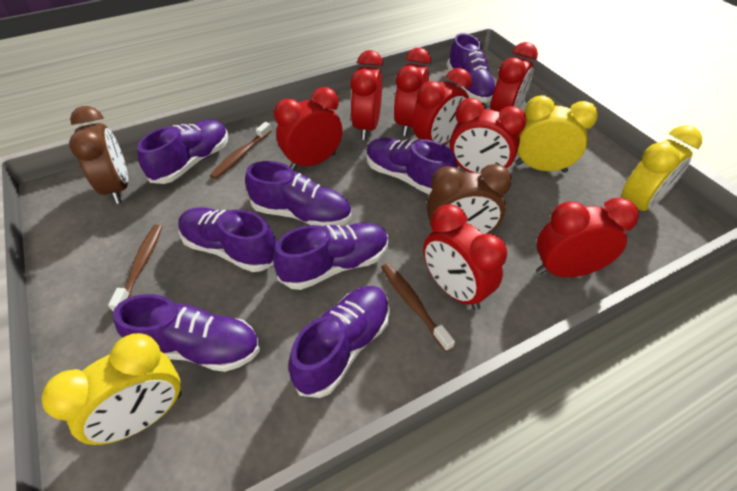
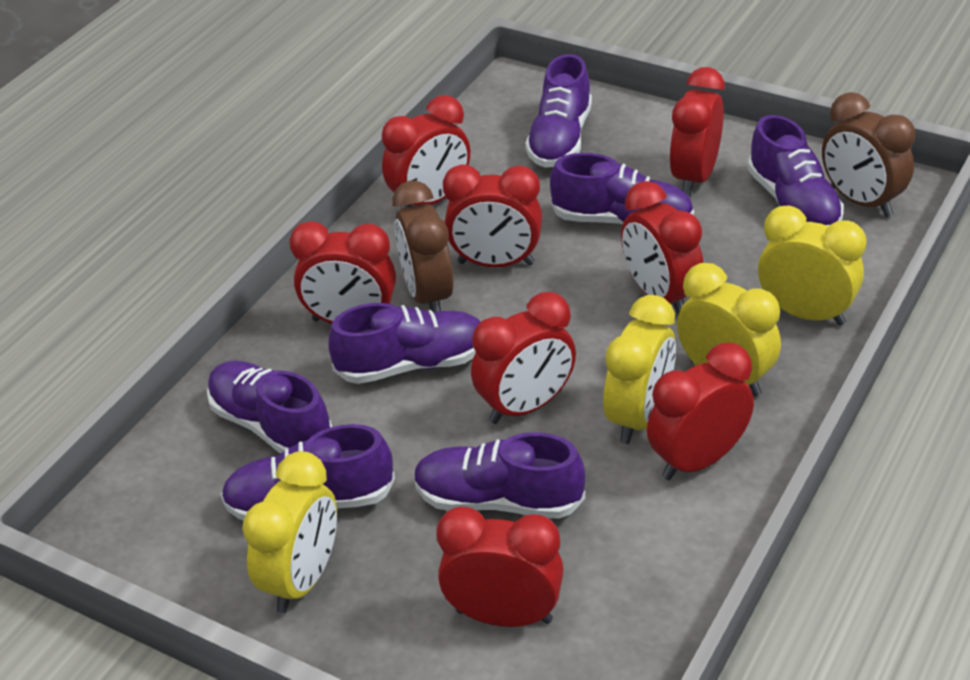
brown toothbrush: 3 -> 0
purple shoe: 8 -> 7
yellow clock: 3 -> 4

